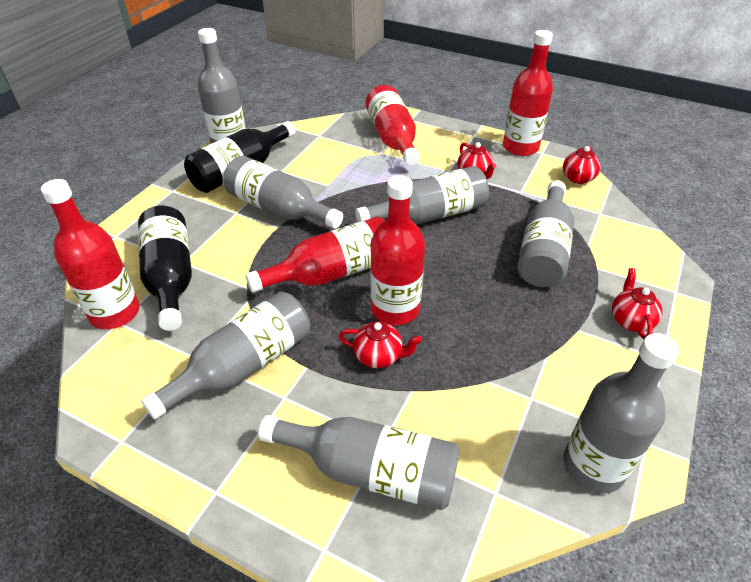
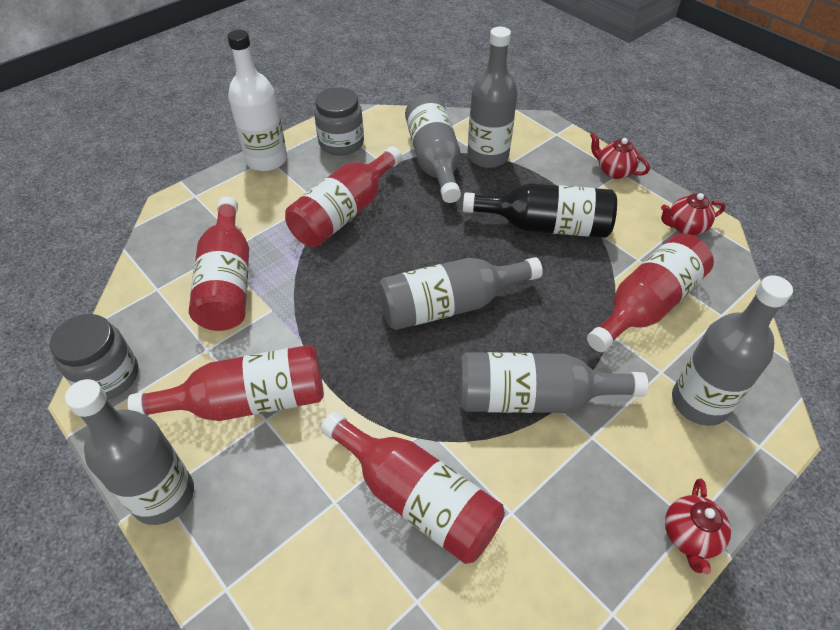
black bottle: 2 -> 1
grey bottle: 7 -> 6
grey jar: 0 -> 2
red teapot: 4 -> 3
white bottle: 0 -> 1

